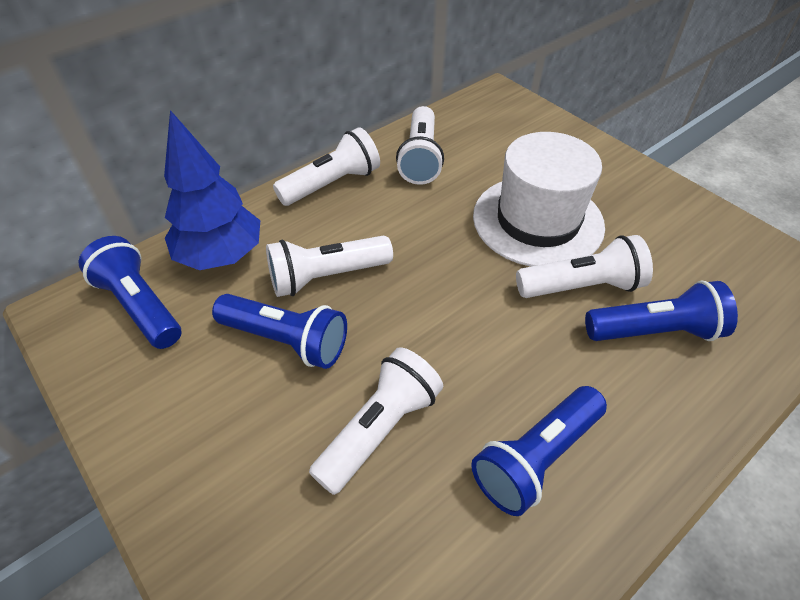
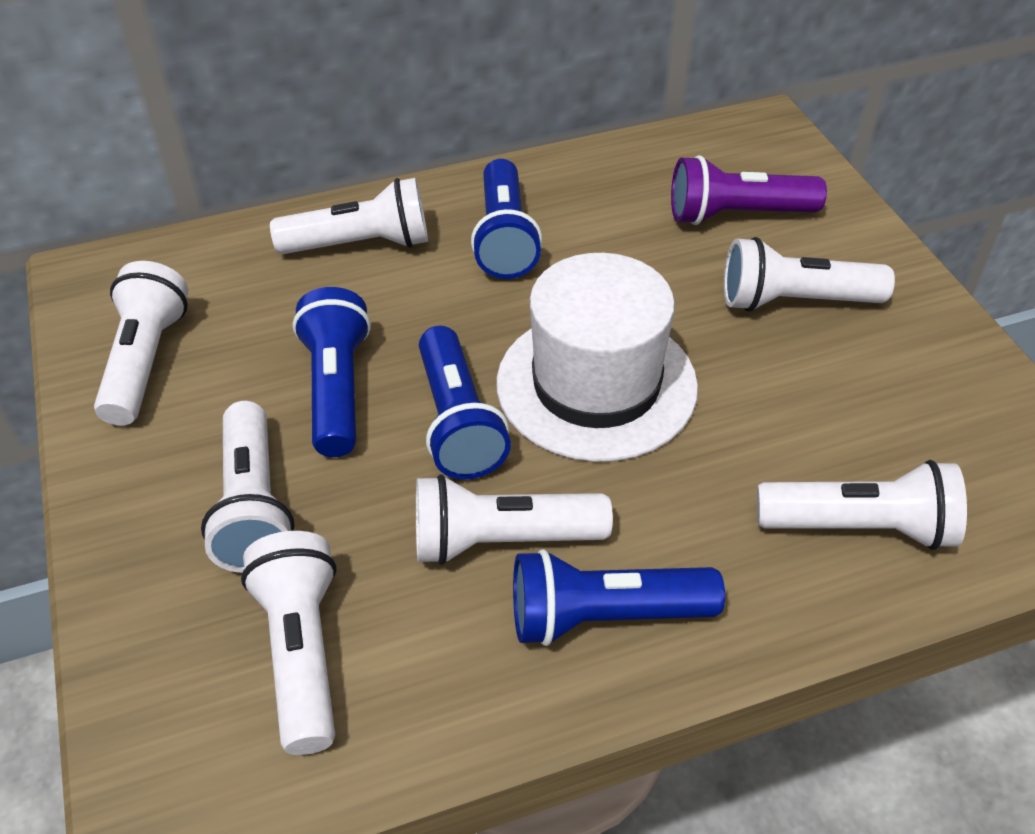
blue tree: 1 -> 0
purple flashlight: 0 -> 1
white flashlight: 5 -> 7

